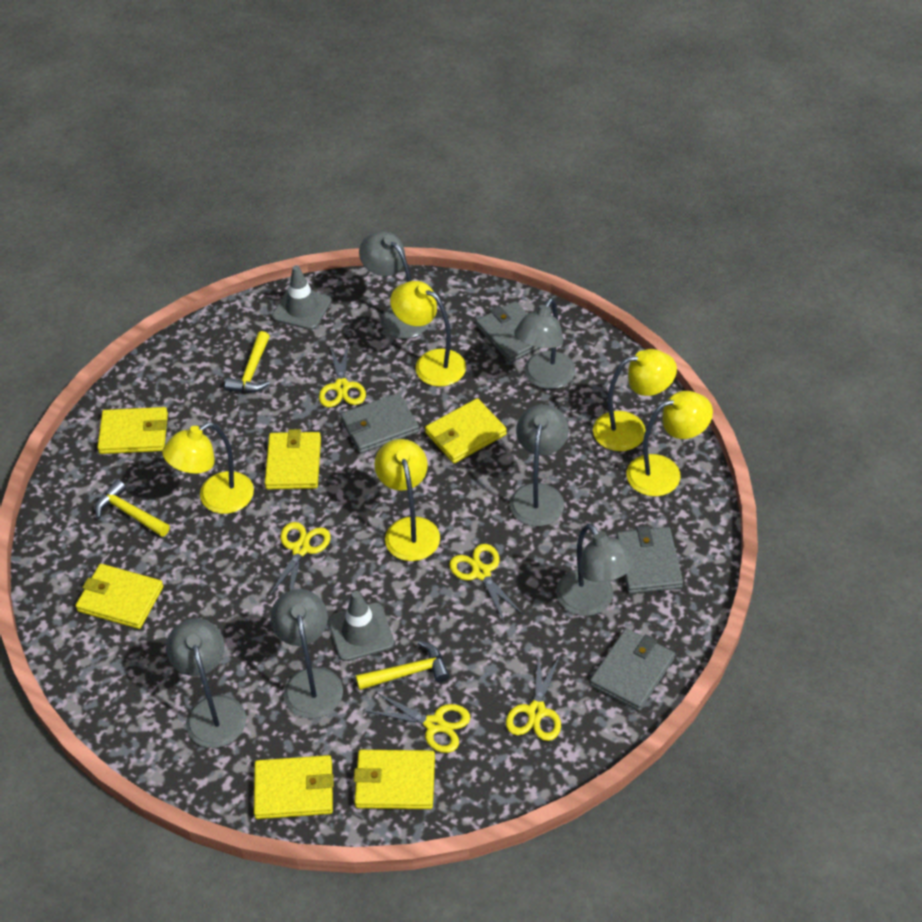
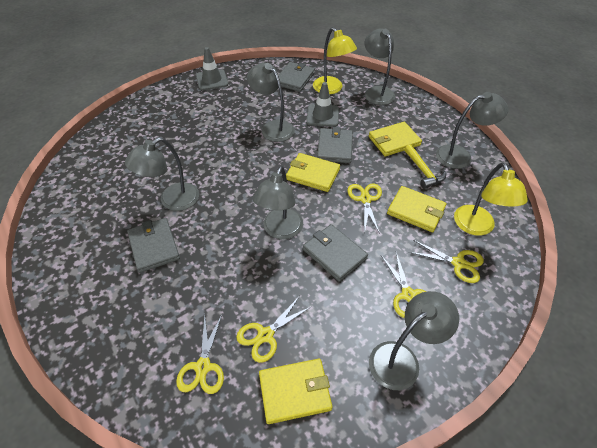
yellow hammer: 3 -> 1
yellow lamp: 5 -> 2
yellow wallet: 6 -> 4

